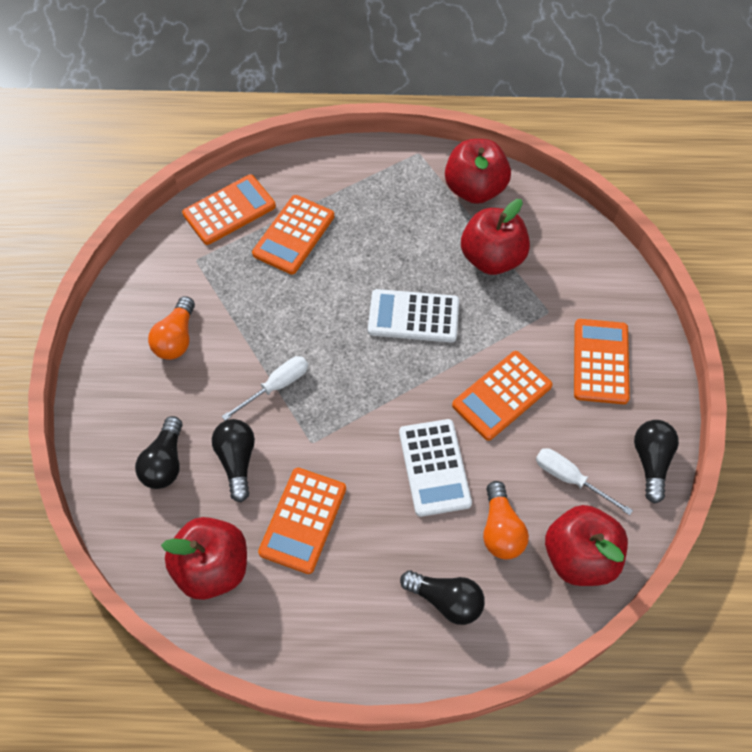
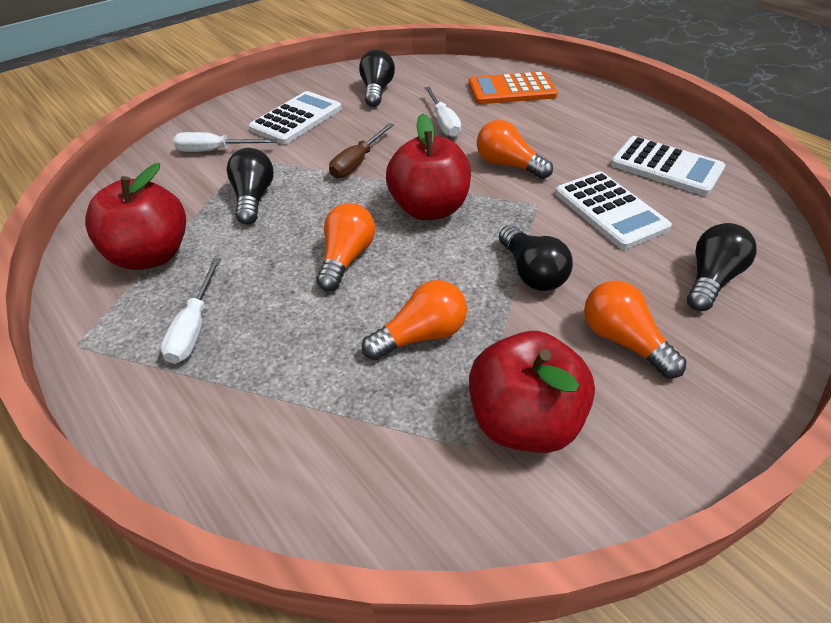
brown screwdriver: 0 -> 1
orange calculator: 5 -> 1
orange light bulb: 2 -> 4
red apple: 4 -> 3
white calculator: 2 -> 3
white screwdriver: 2 -> 3

